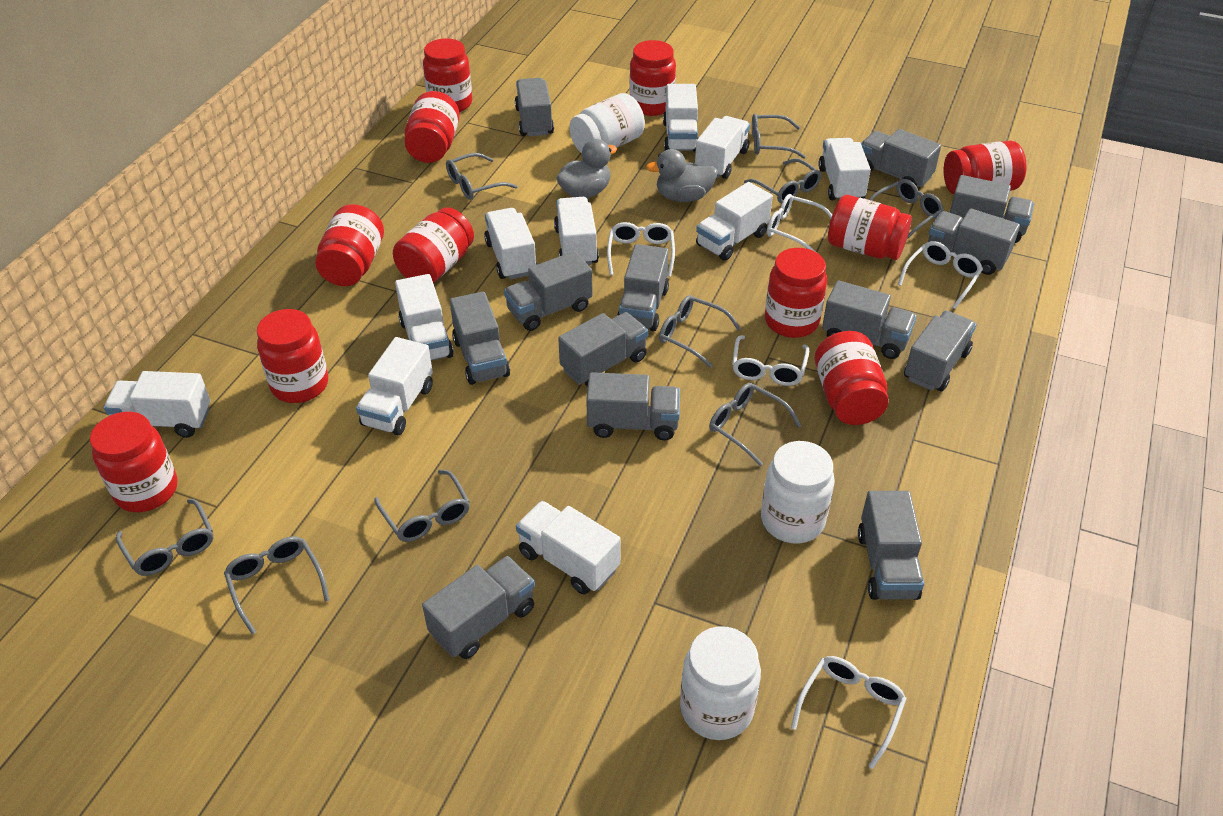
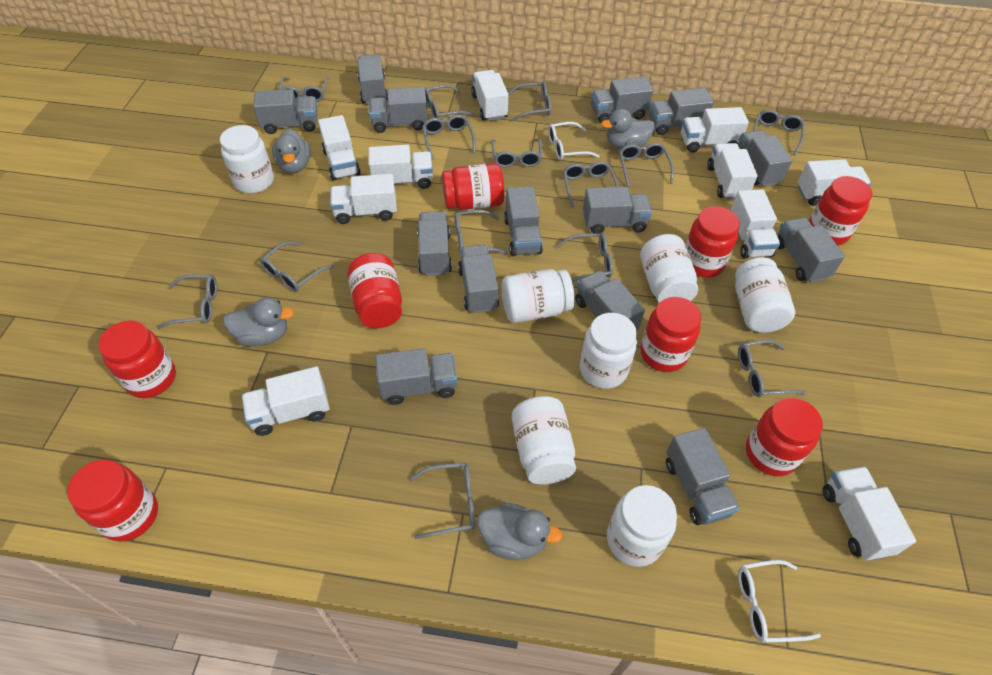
grey duck: 2 -> 4
grey glasses: 9 -> 14
grey truck: 13 -> 14
red jar: 11 -> 8
white glasses: 5 -> 2
white jar: 3 -> 7

